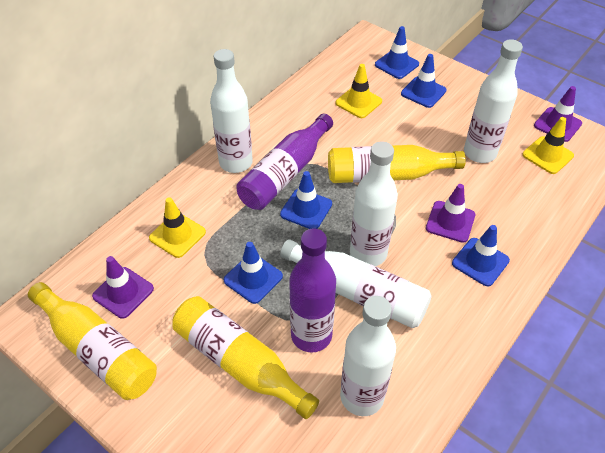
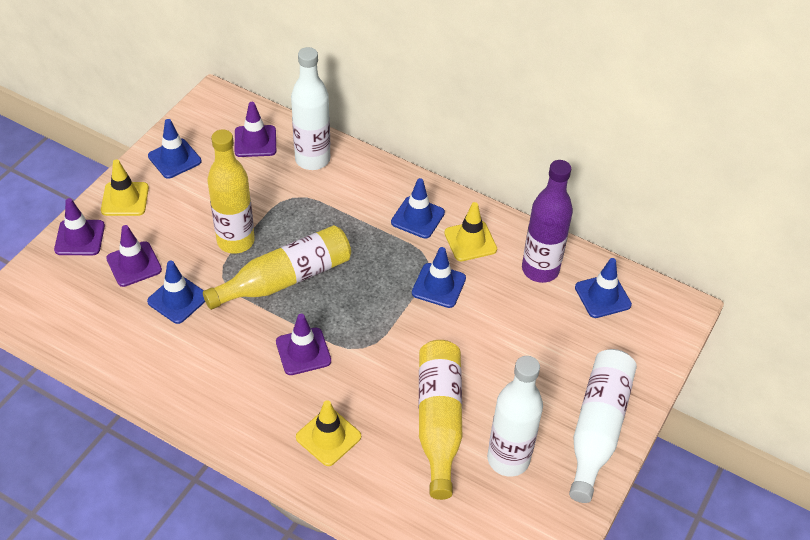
purple bottle: 2 -> 1
purple traffic cone: 3 -> 4
white bottle: 5 -> 3

